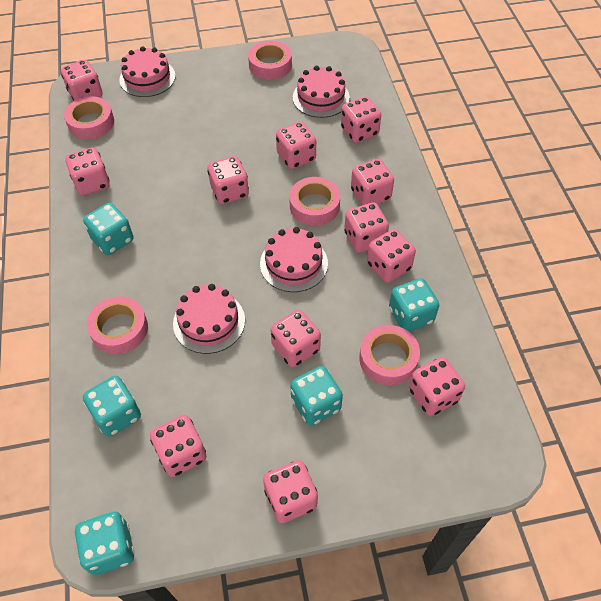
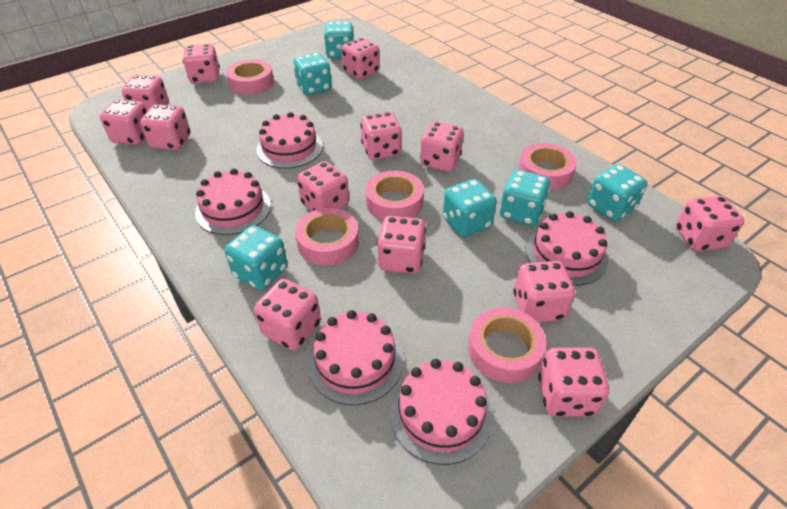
pink cake: 4 -> 5
pink dice: 12 -> 13
turquoise dice: 5 -> 6

